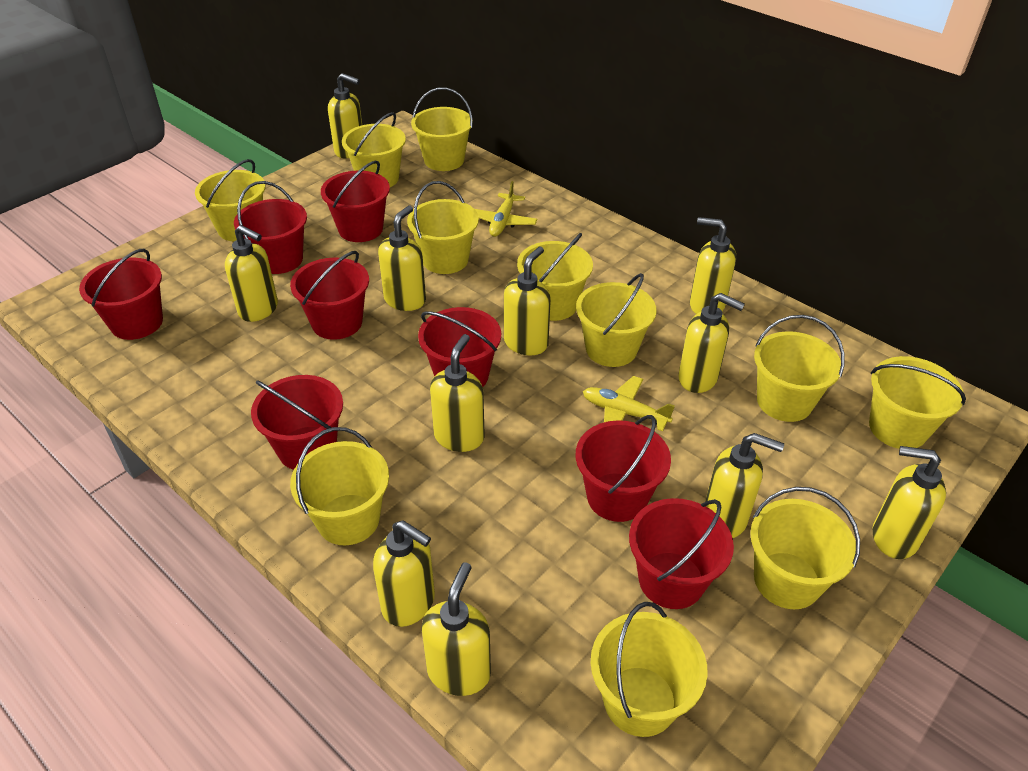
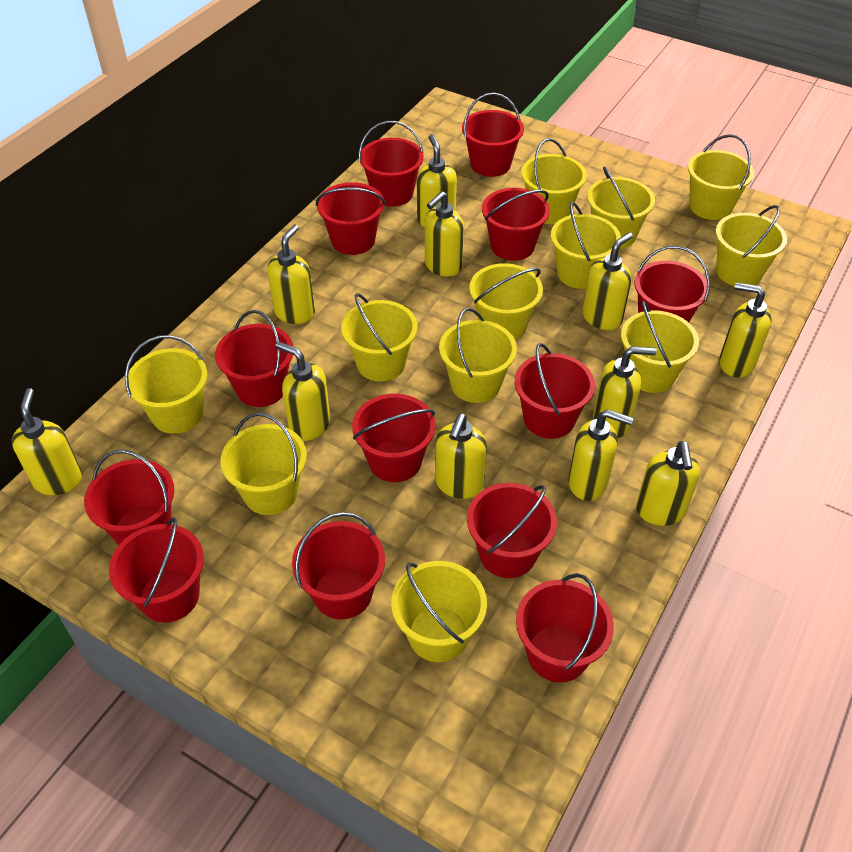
red bucket: 8 -> 13
yellow bucket: 11 -> 12
yellow plane: 2 -> 0

